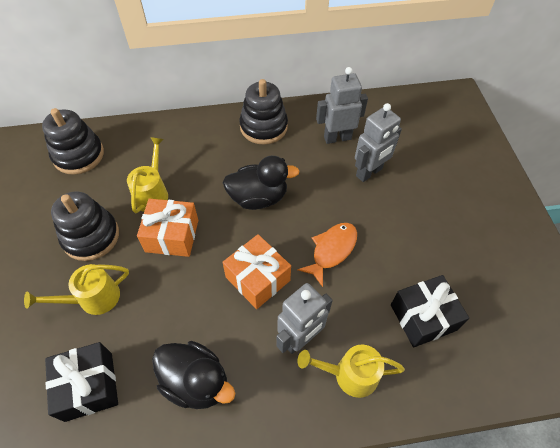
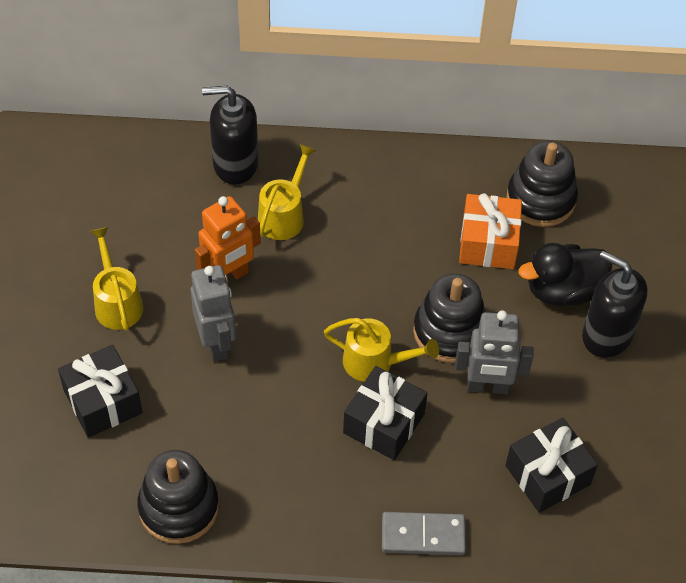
black duck: 2 -> 1
black gift: 2 -> 3
black soap dispenser: 0 -> 2
grey domino: 0 -> 1
grey robot: 3 -> 2
orange fish: 1 -> 0
orange gift: 2 -> 1
orange robot: 0 -> 1

